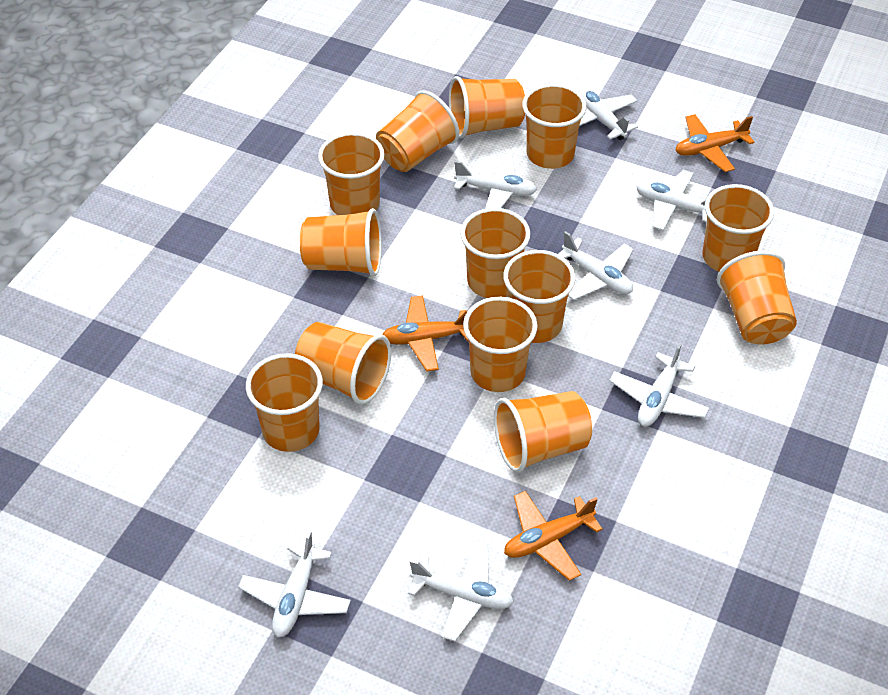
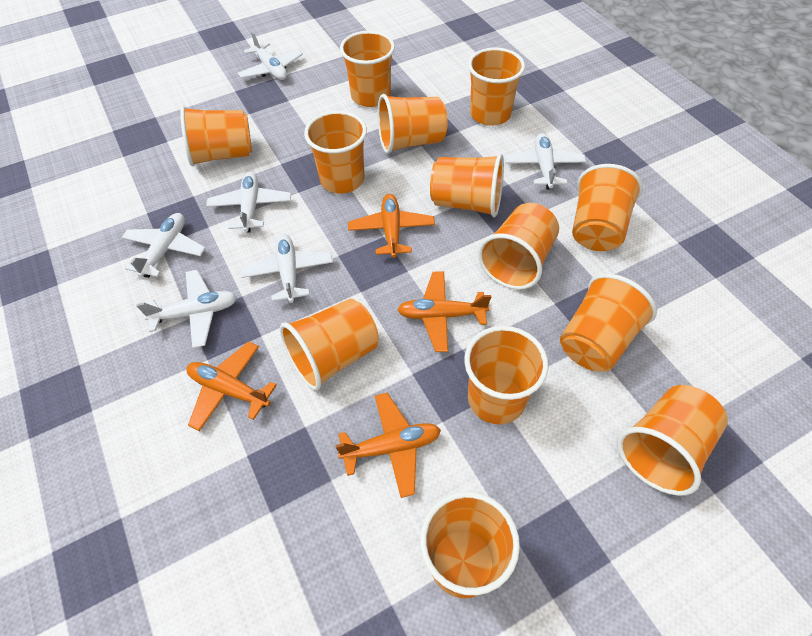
orange plane: 3 -> 4
white plane: 7 -> 6

